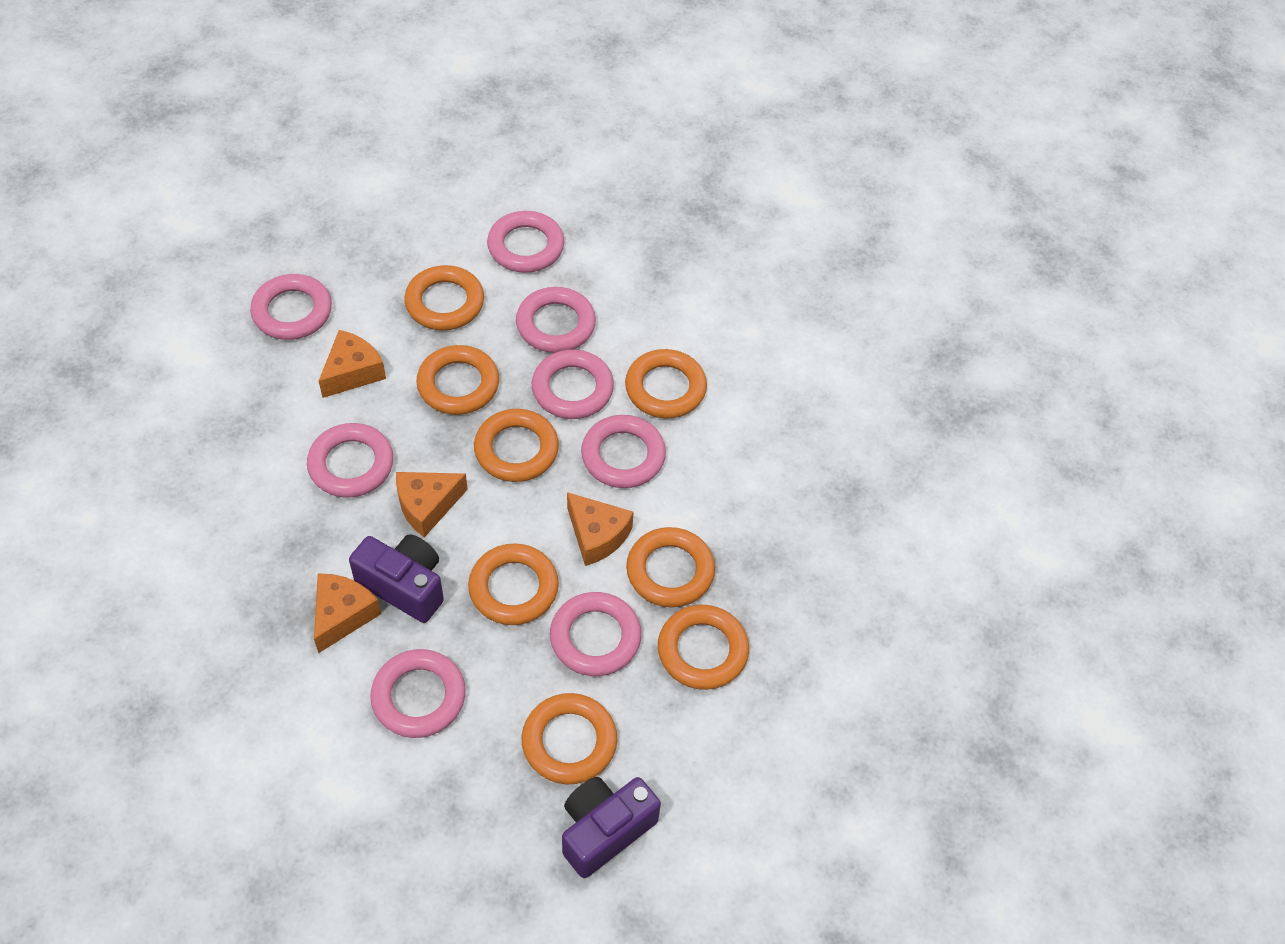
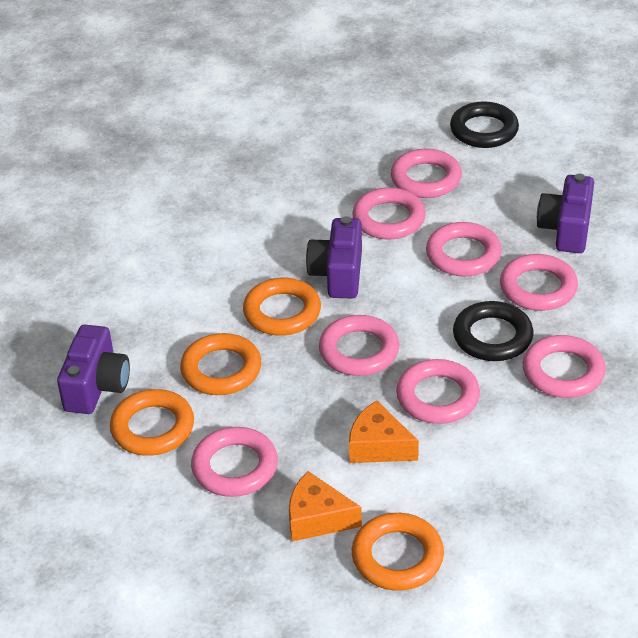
black ring: 0 -> 2
orange cheese: 4 -> 2
orange ring: 8 -> 4
purple camera: 2 -> 3

